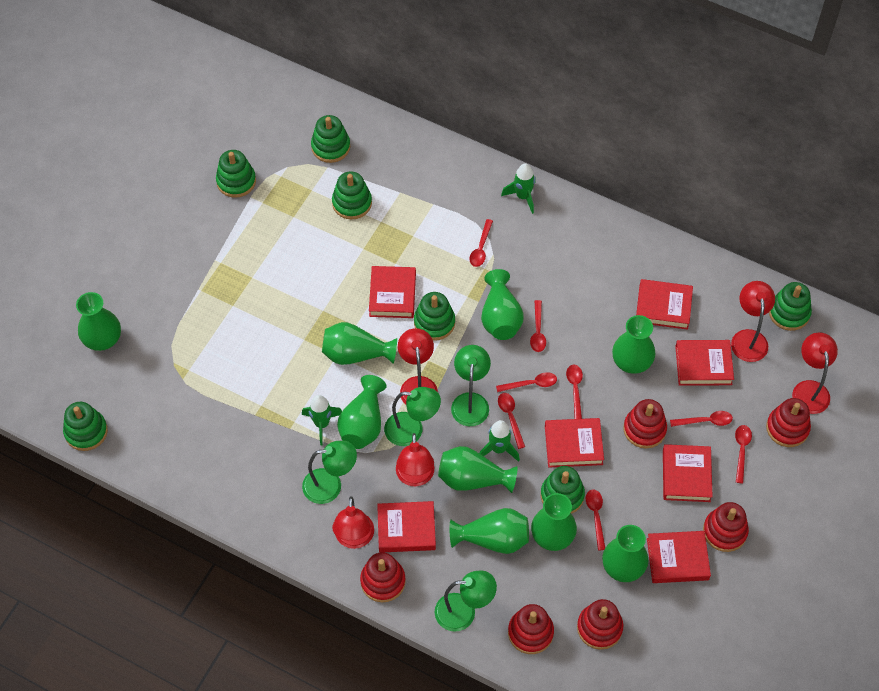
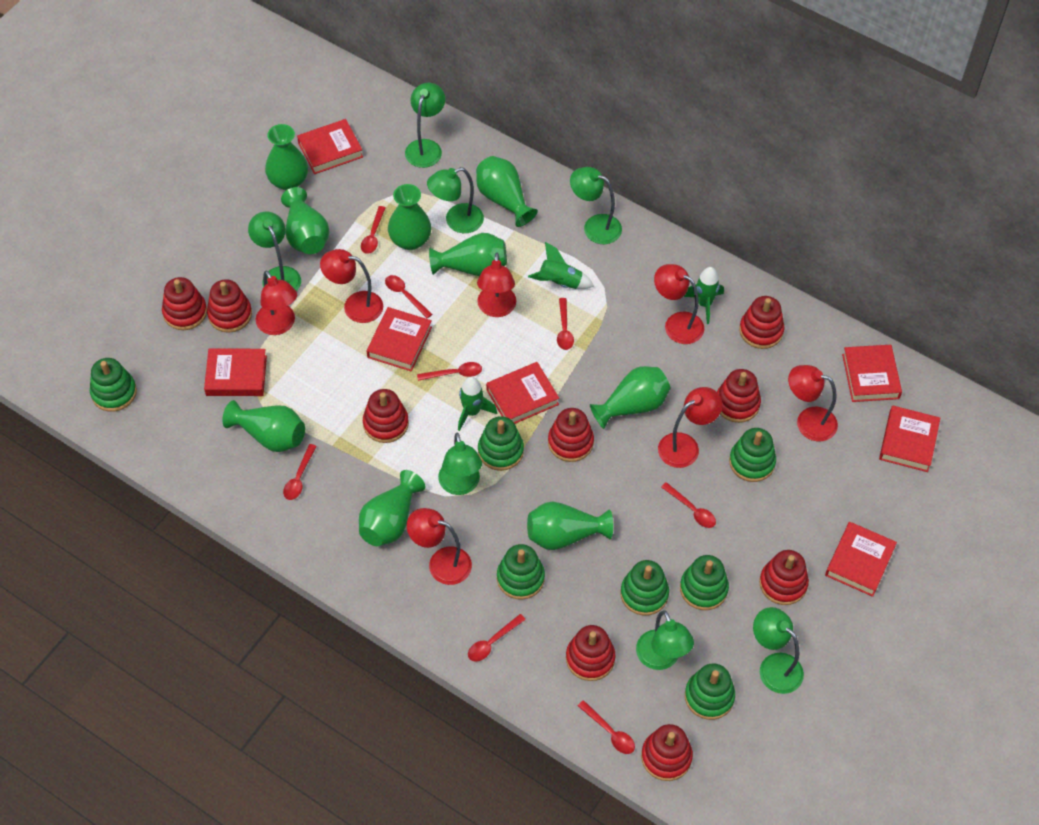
green lamp: 4 -> 7
red lamp: 5 -> 7
red stacking toy: 6 -> 9

